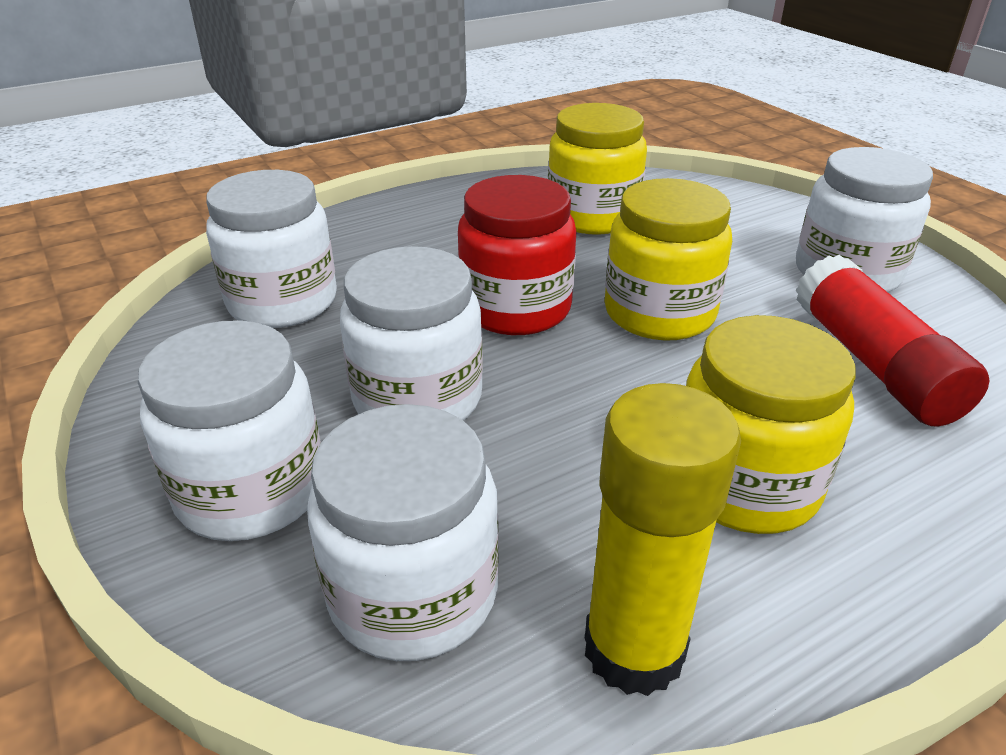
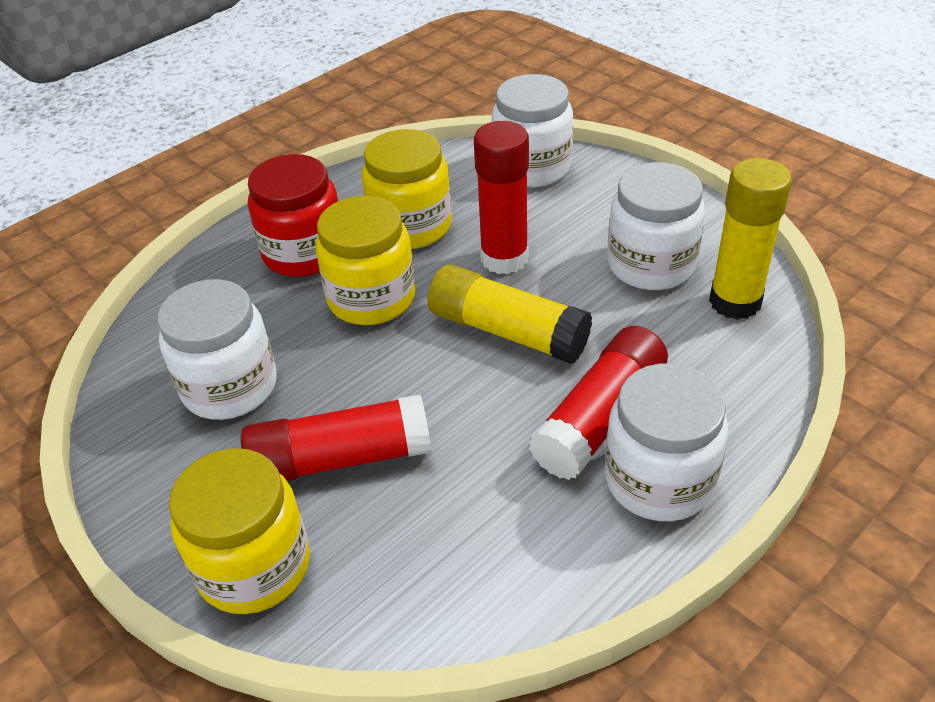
red glue stick: 1 -> 3
white jar: 5 -> 4
yellow glue stick: 1 -> 2

